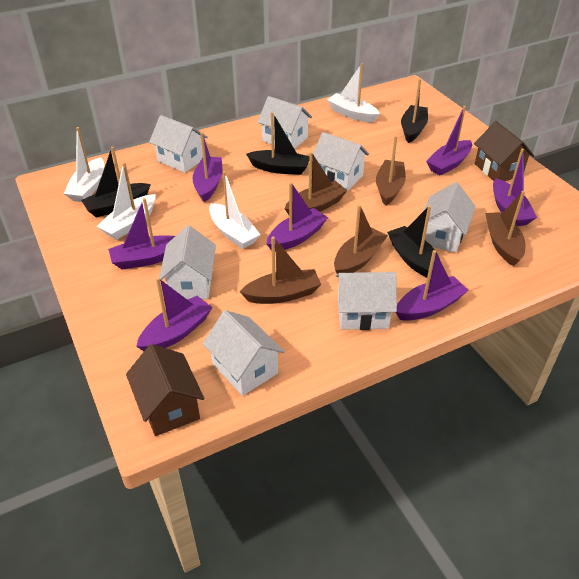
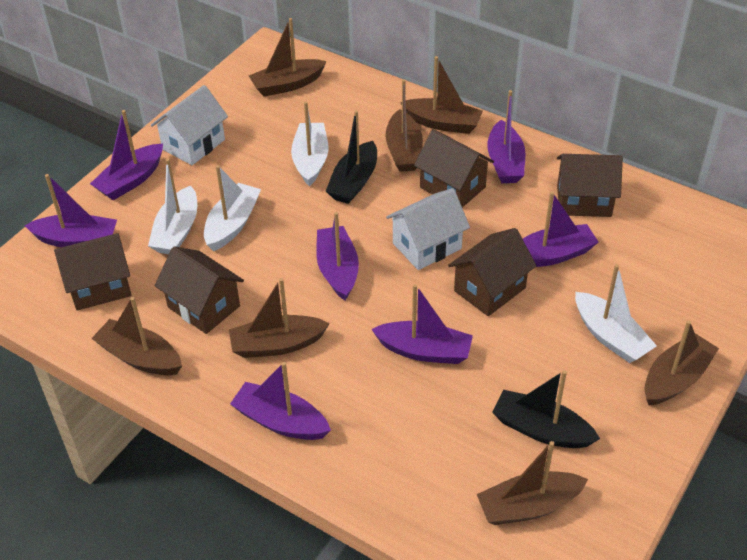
black boat: 4 -> 2
brown boat: 5 -> 7
brown house: 2 -> 5
white house: 7 -> 2

